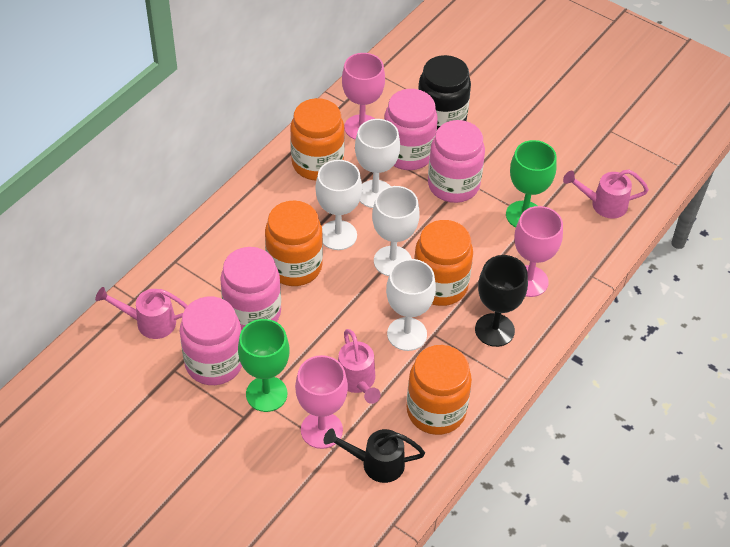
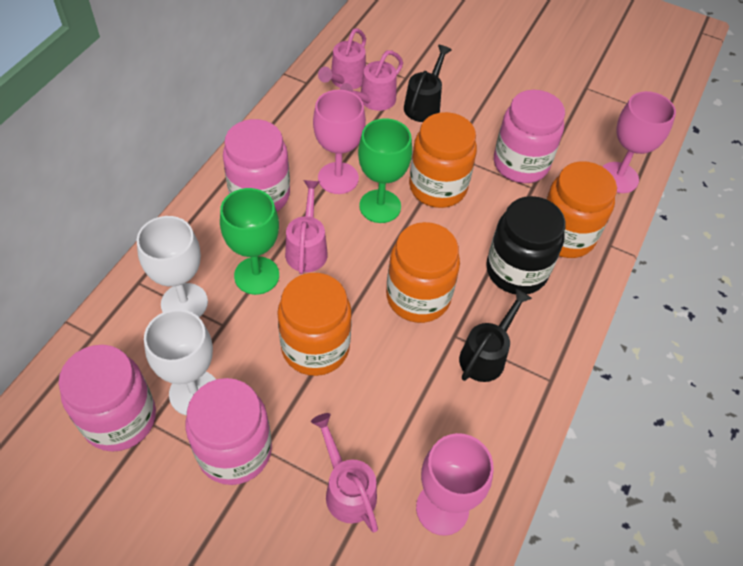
black goblet: 1 -> 0
black watering can: 1 -> 2
pink watering can: 3 -> 4
white goblet: 4 -> 2

